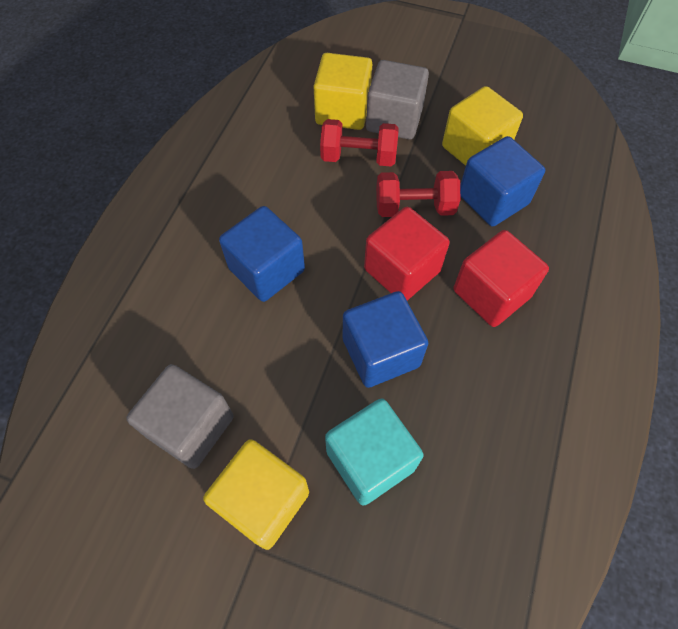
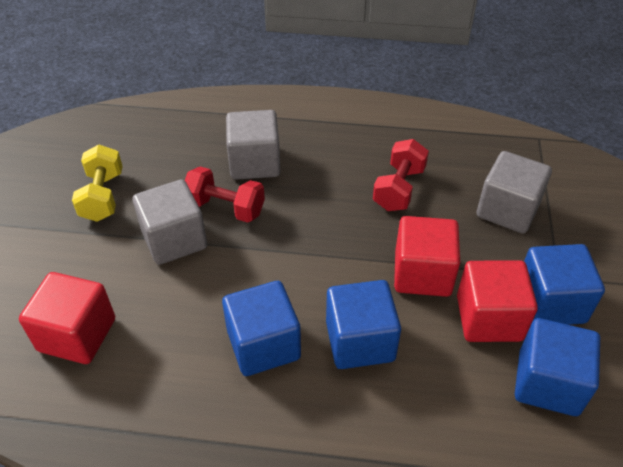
blue cube: 3 -> 4
grey cube: 2 -> 3
red cube: 2 -> 3
turquoise cube: 1 -> 0
yellow cube: 3 -> 0
yellow dumbbell: 0 -> 1

